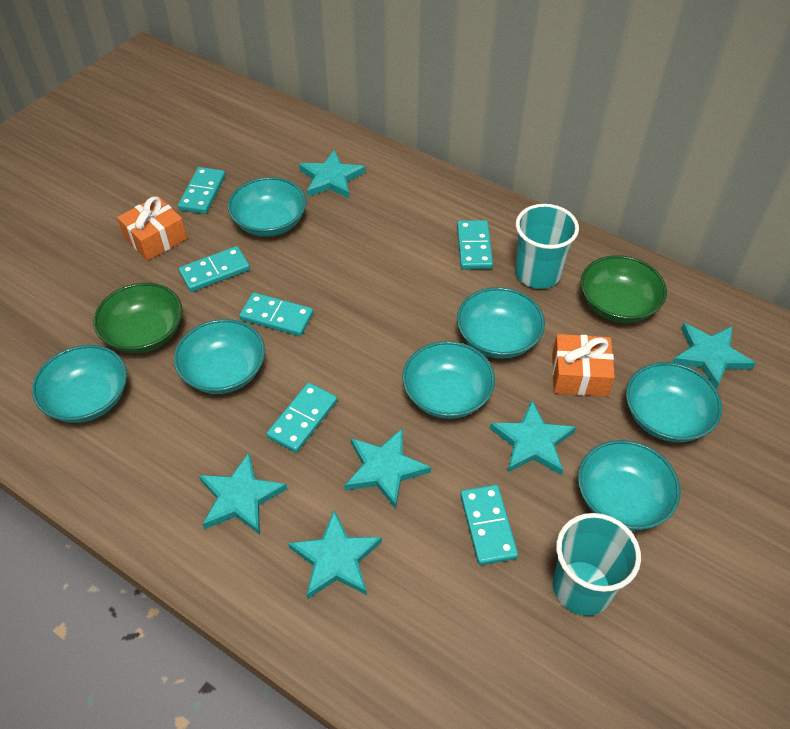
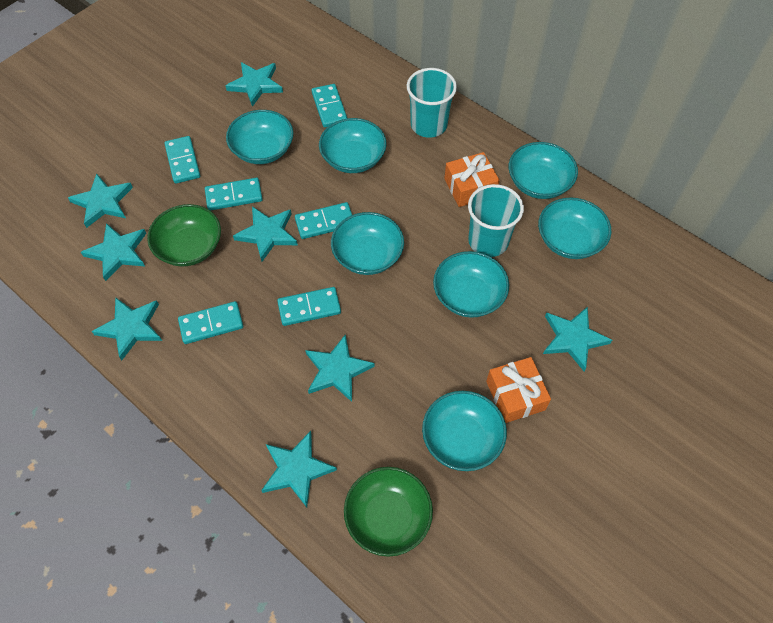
turquoise star: 6 -> 8

